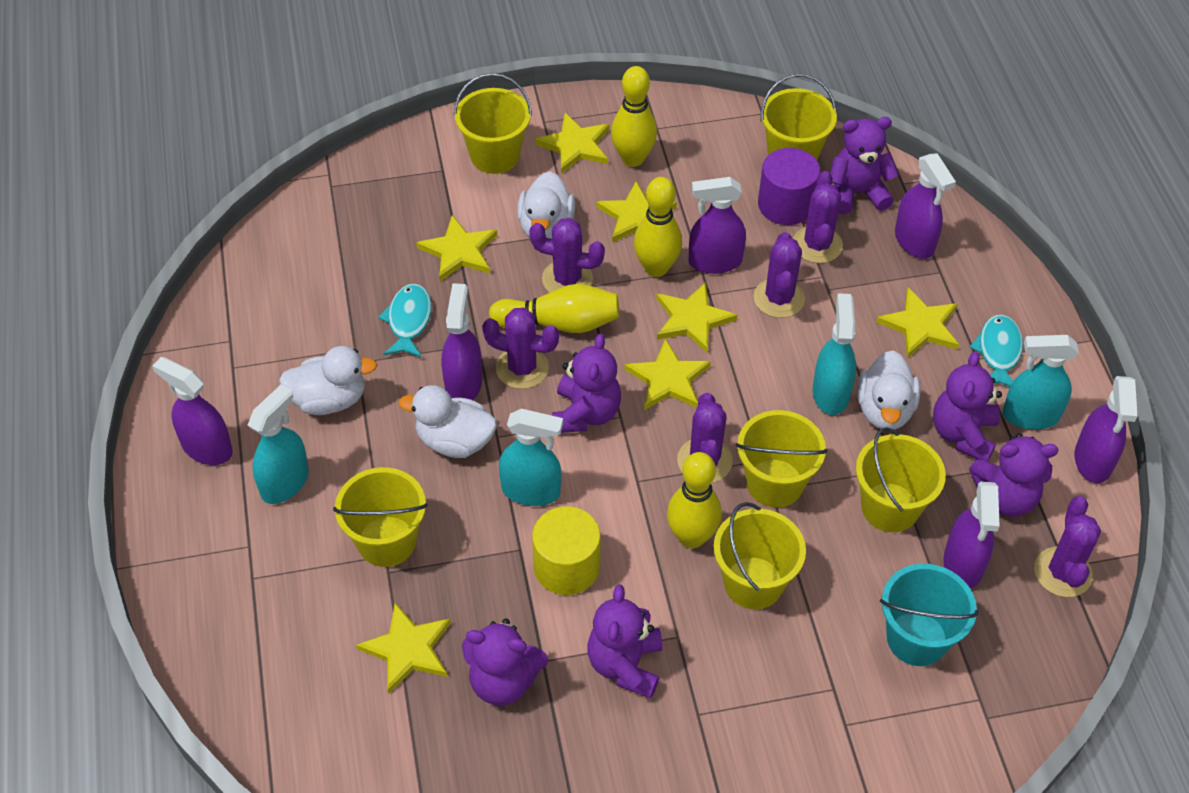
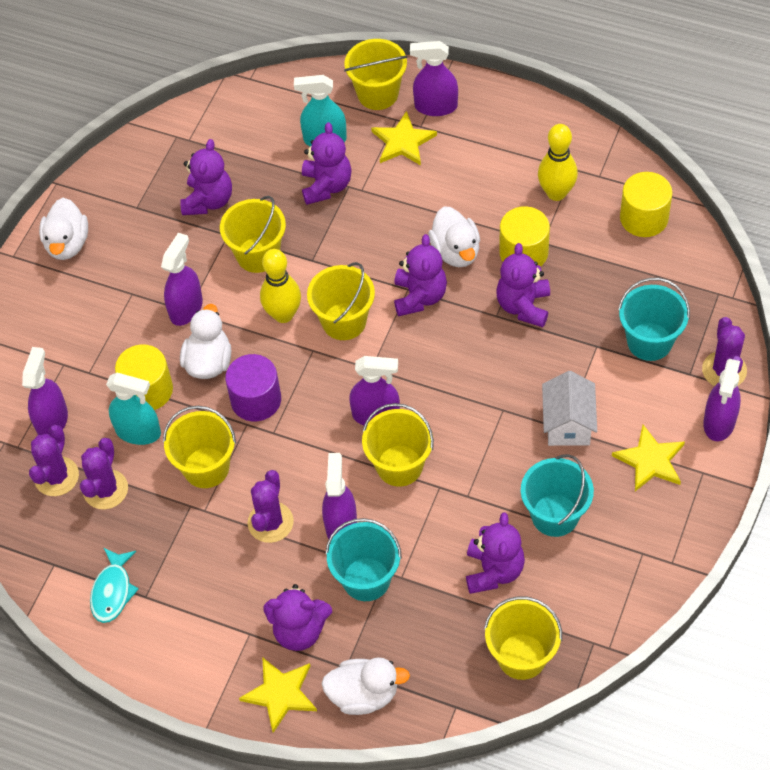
purple cactus: 6 -> 4
turquoise bucket: 1 -> 3
turquoise fish: 2 -> 1
turquoise spray bottle: 4 -> 2
white house: 0 -> 1
yellow bowling pin: 4 -> 2
yellow cylinder: 1 -> 3
yellow star: 7 -> 3

